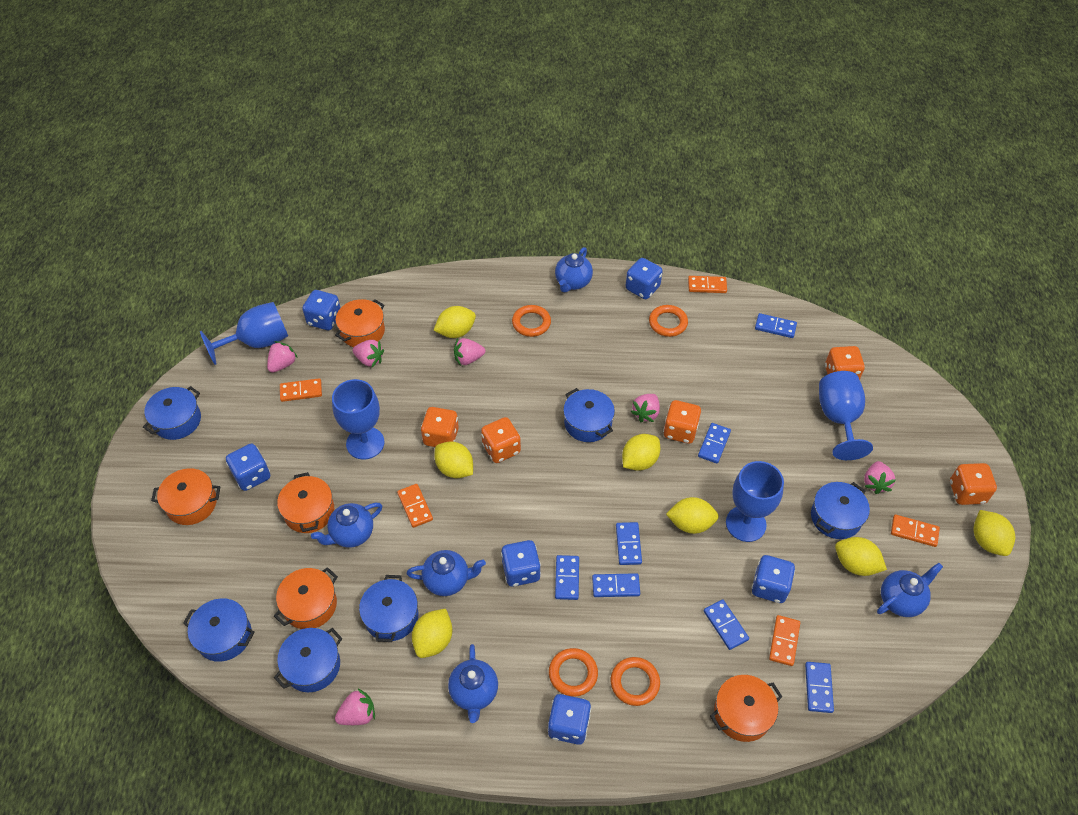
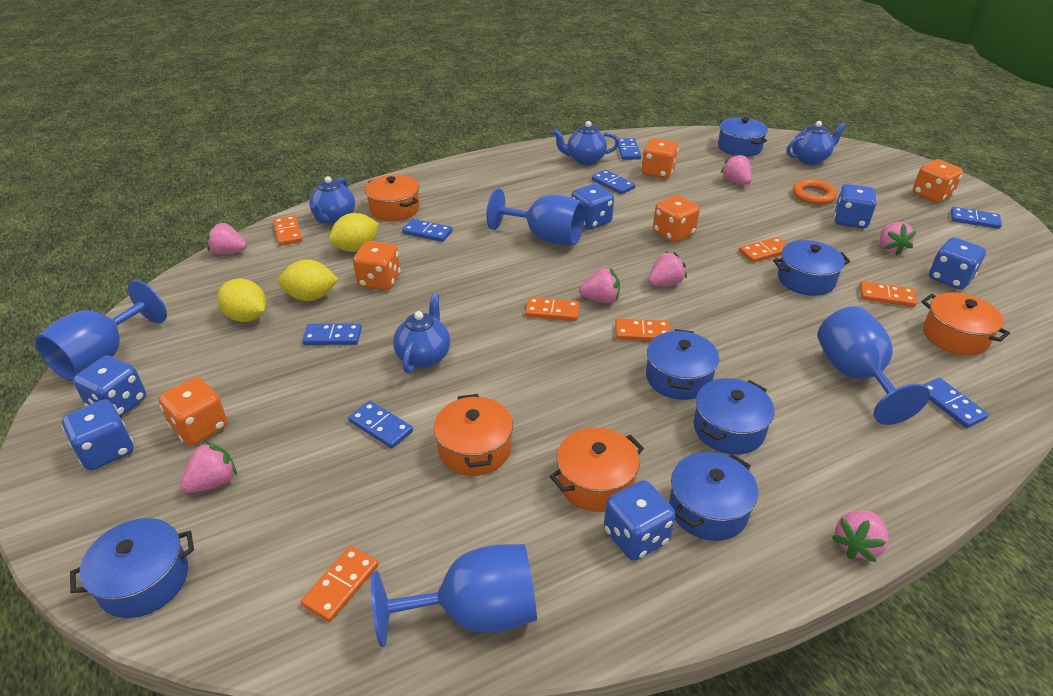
blue teapot: 5 -> 4
orange domino: 5 -> 6
orange pot: 5 -> 4
orange ring: 4 -> 1
pink strawberry: 6 -> 7
yellow lemon: 7 -> 3

